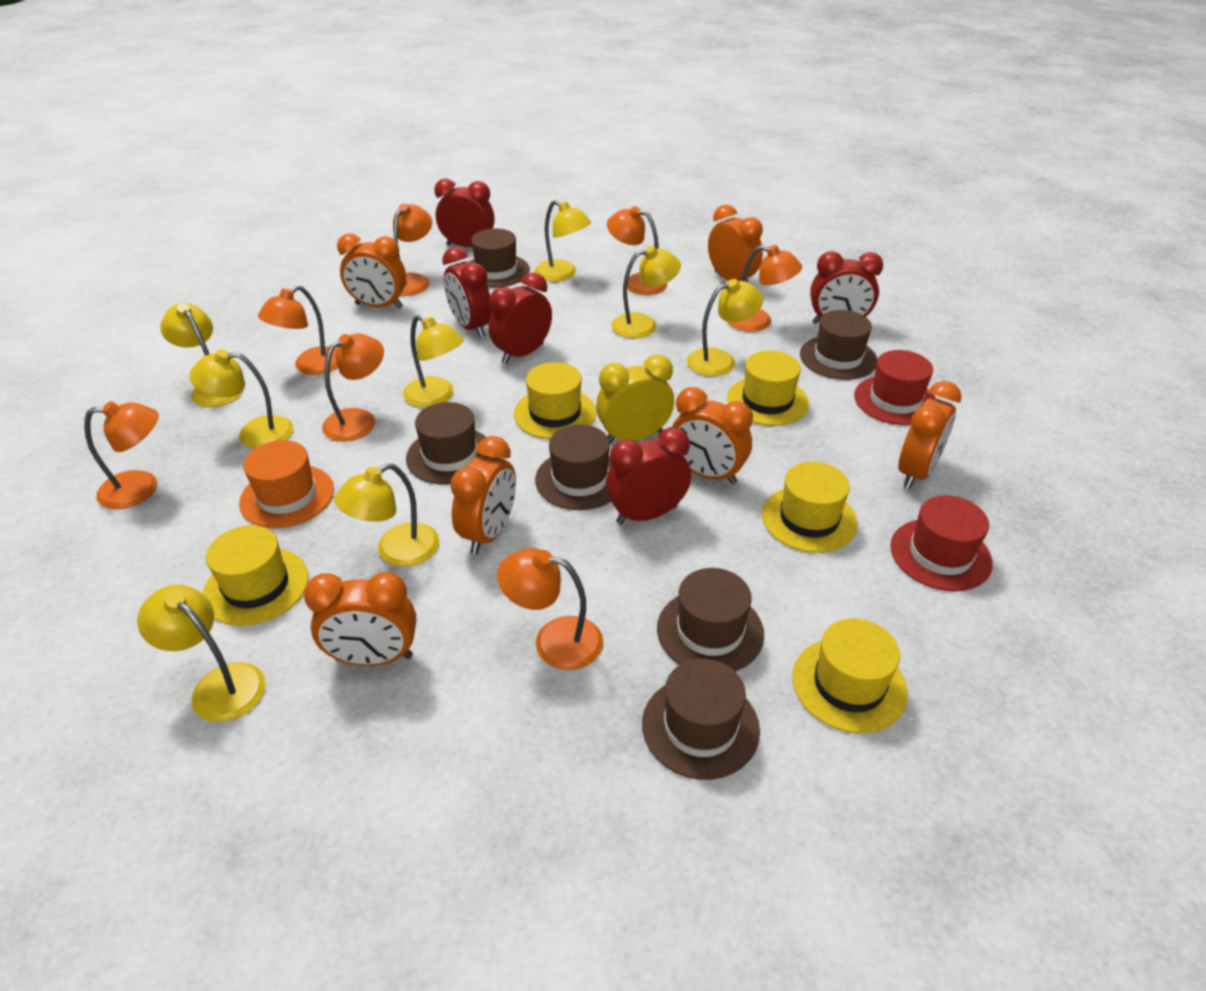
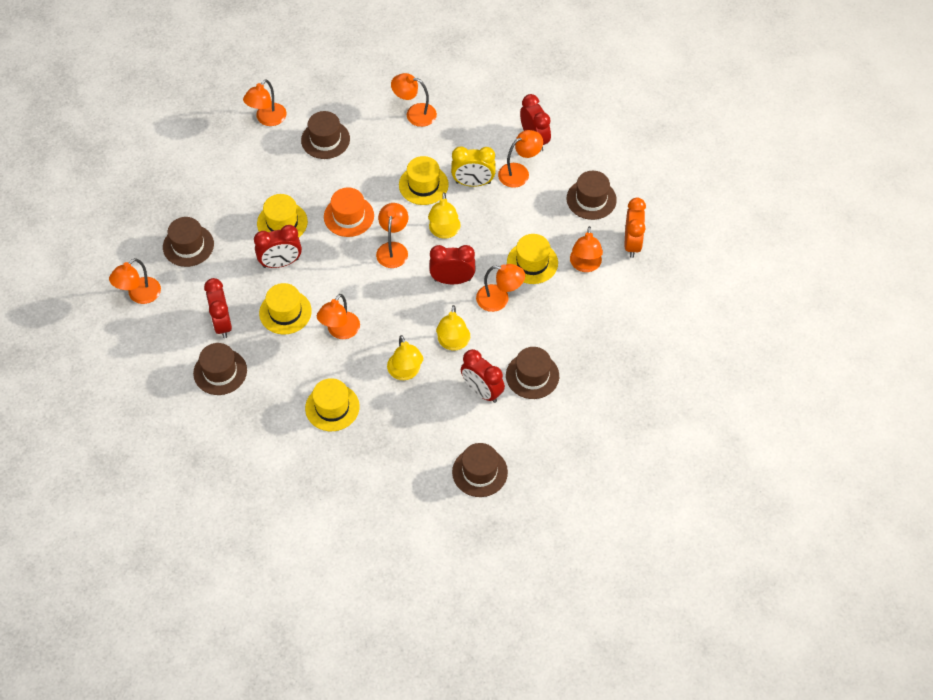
orange clock: 6 -> 1
orange lamp: 7 -> 8
red hat: 2 -> 0
yellow lamp: 8 -> 3

